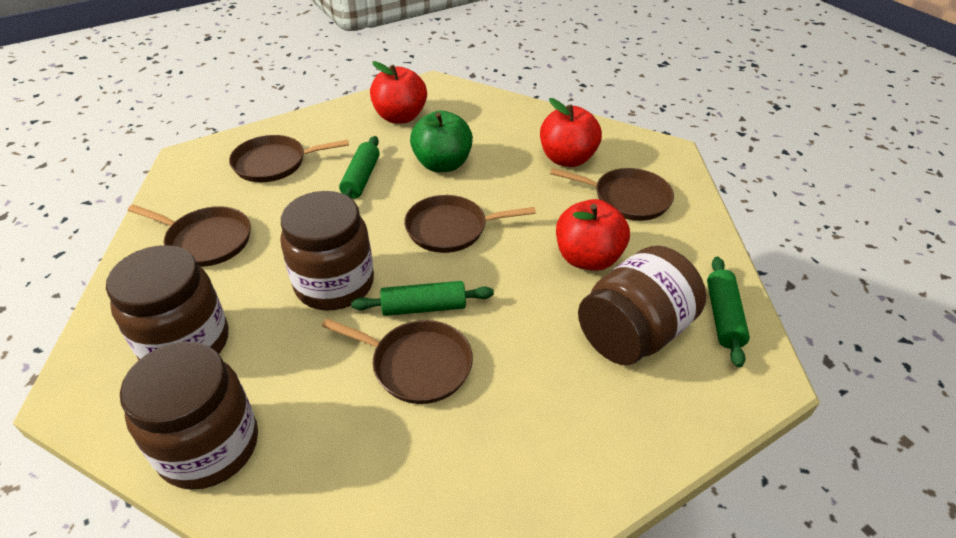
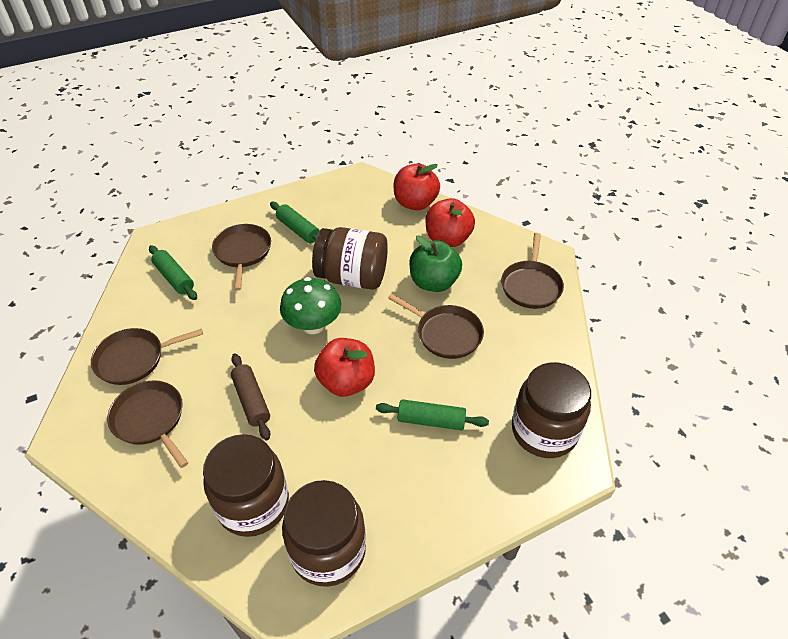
brown rolling pin: 0 -> 1
green mushroom: 0 -> 1

